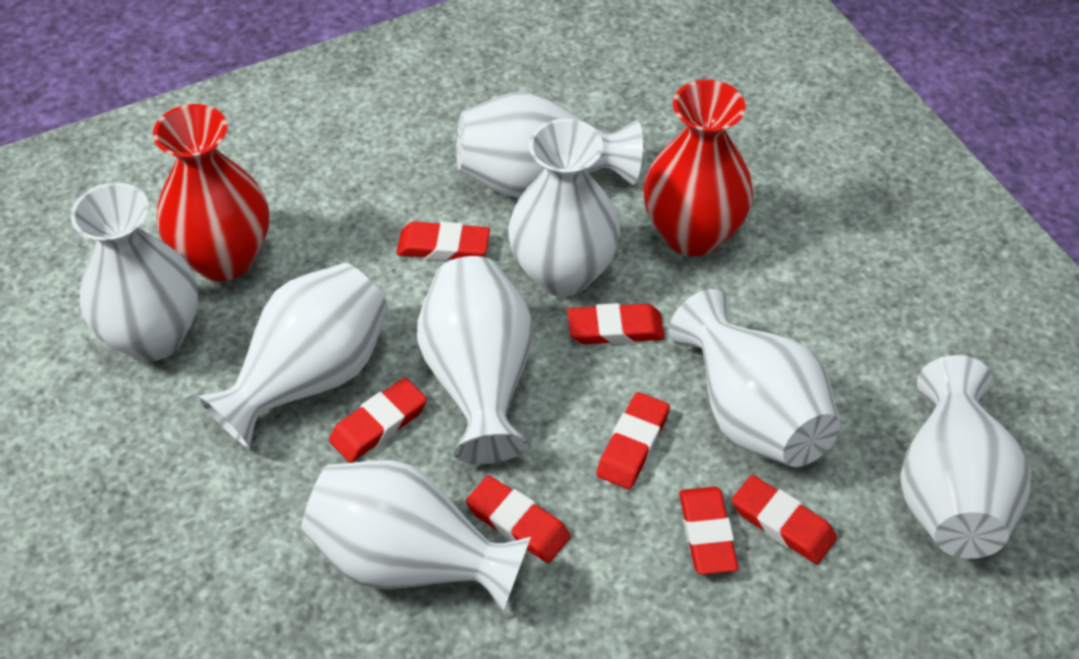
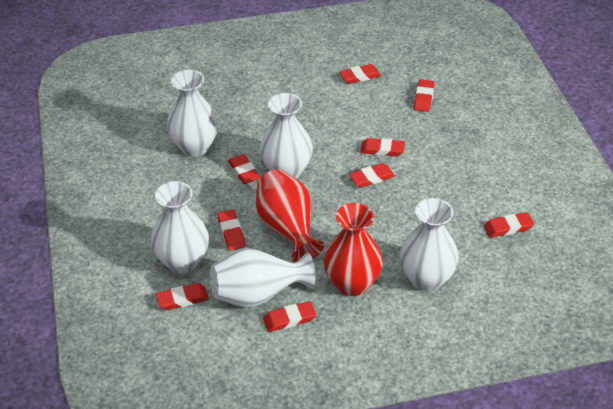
red eraser: 7 -> 9
white vase: 8 -> 5

